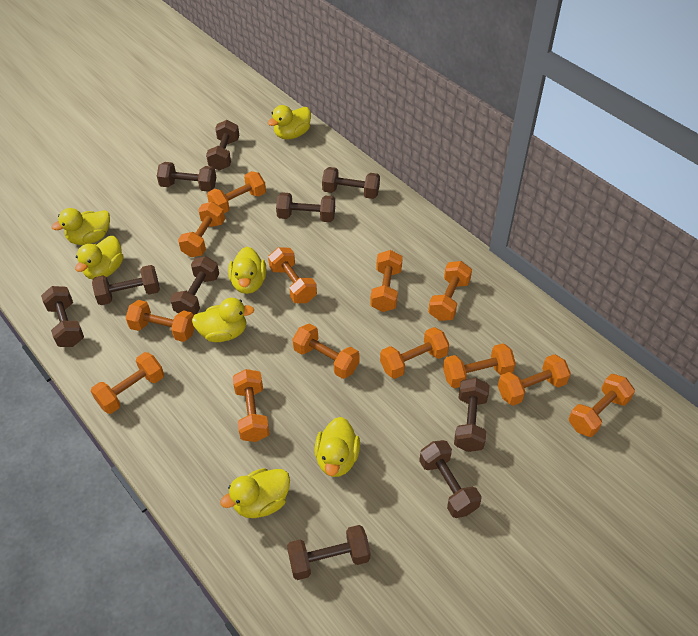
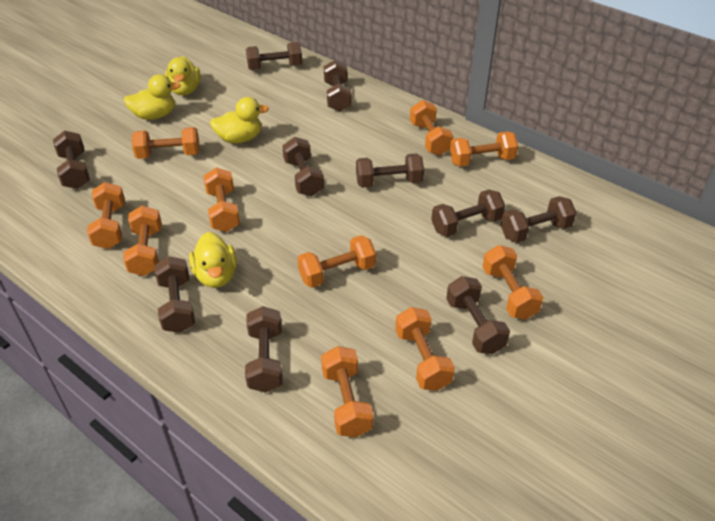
orange dumbbell: 13 -> 10
yellow duck: 7 -> 4

